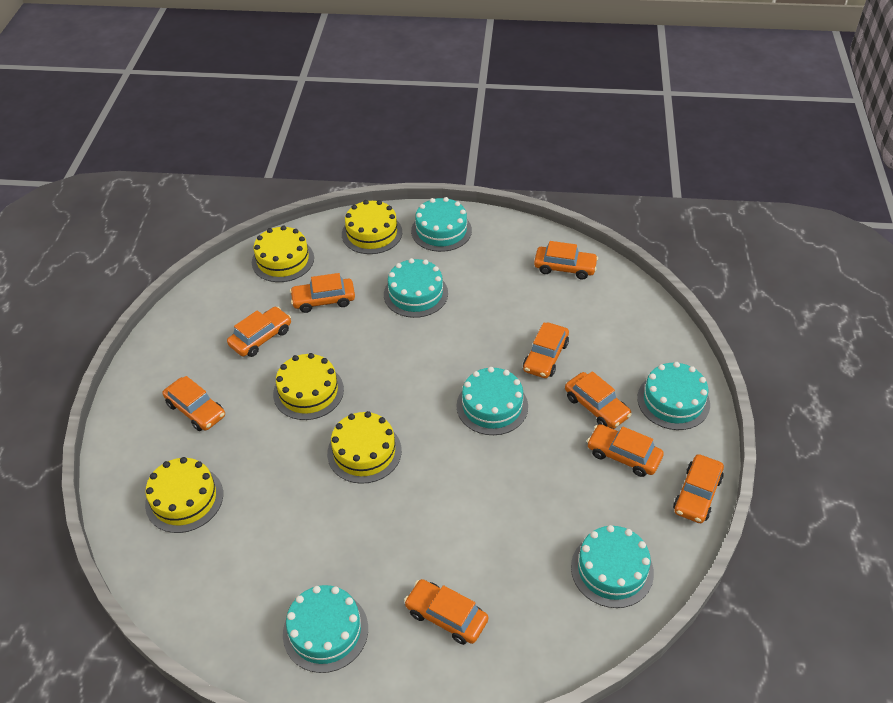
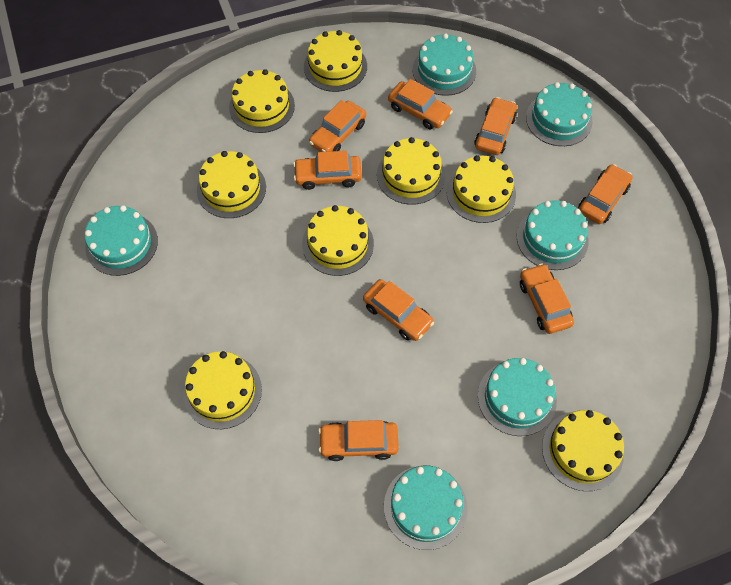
orange car: 9 -> 8
yellow cake: 5 -> 8

